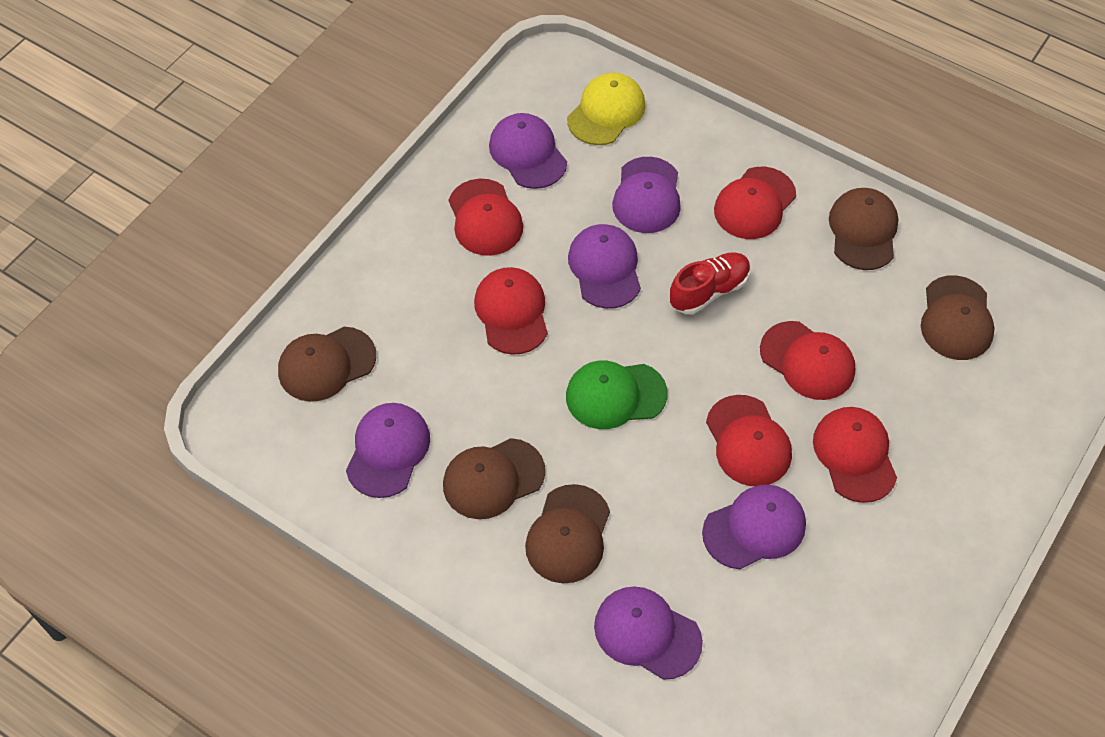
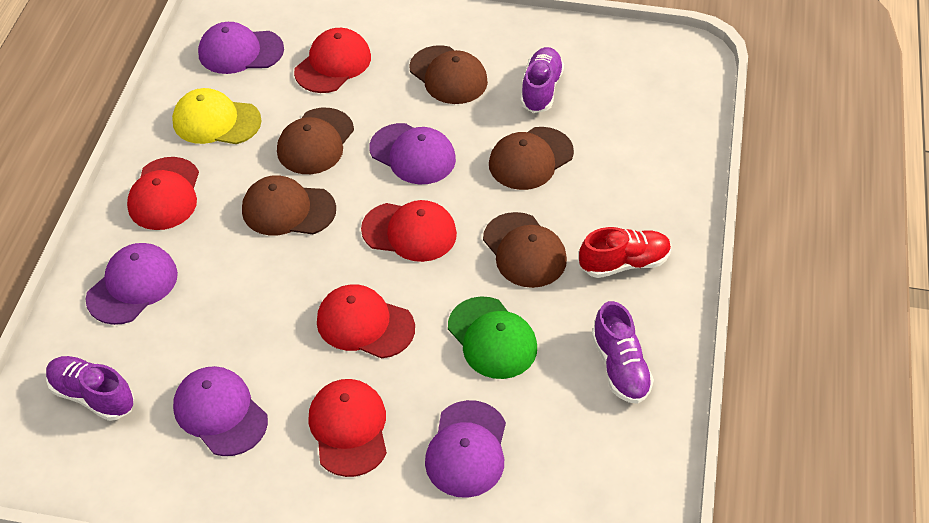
purple cap: 6 -> 5
purple shoe: 0 -> 3
red cap: 6 -> 5

